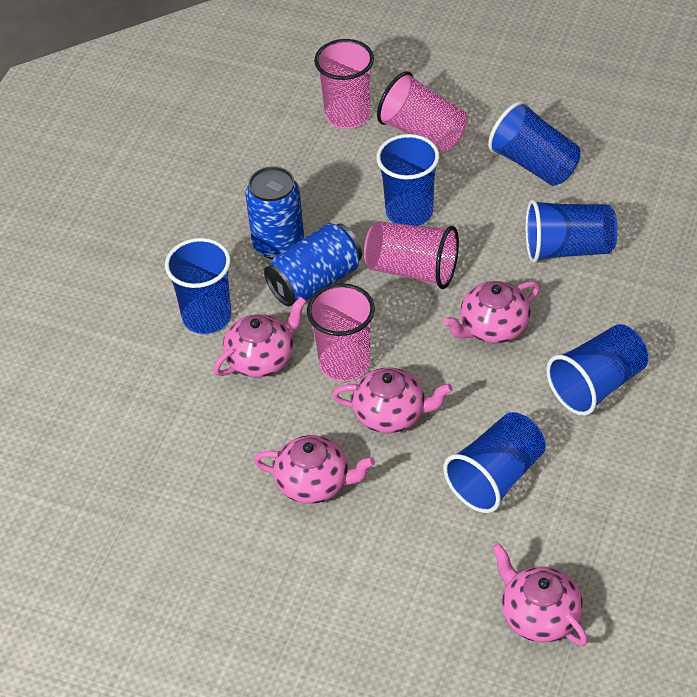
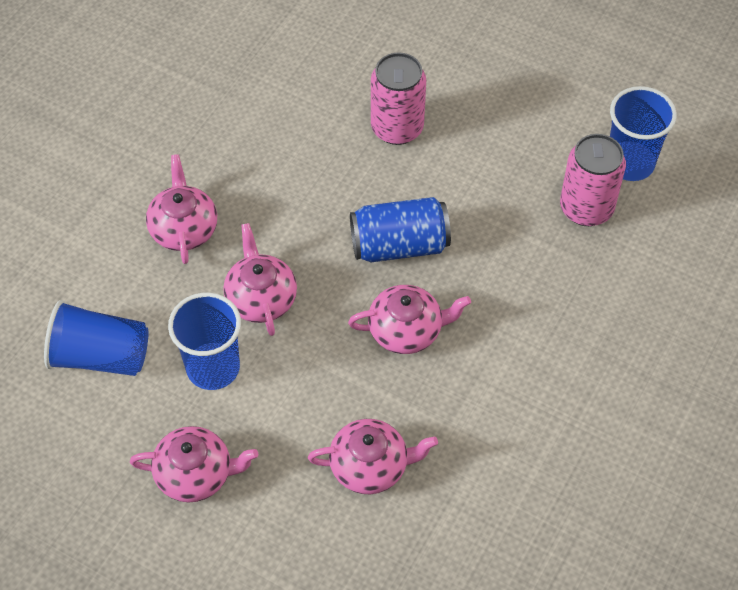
blue can: 2 -> 1
blue cup: 6 -> 3
pink can: 0 -> 2
pink cup: 4 -> 0

